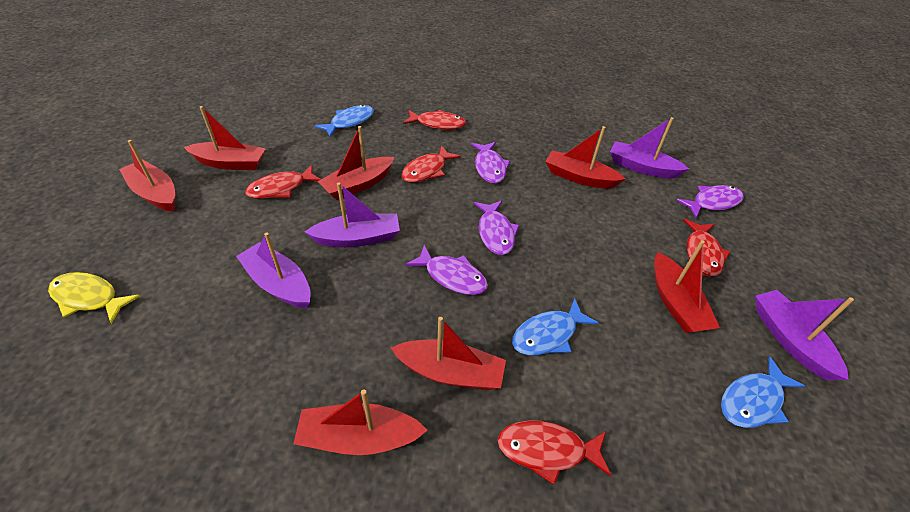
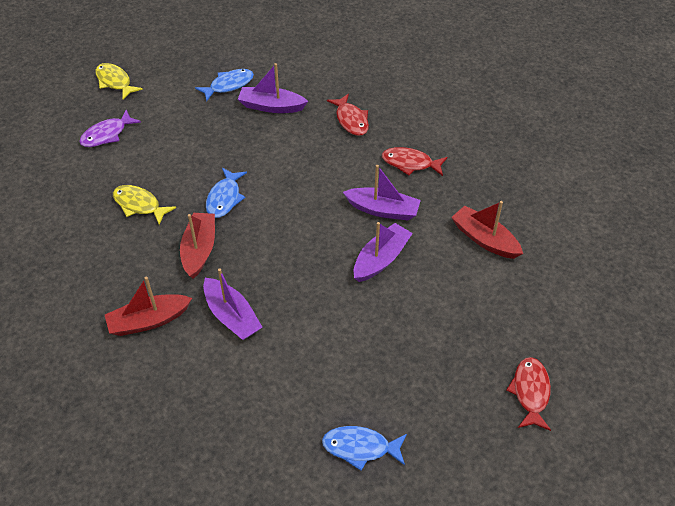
purple fish: 4 -> 1
red boat: 7 -> 3
red fish: 5 -> 3
yellow fish: 1 -> 2

